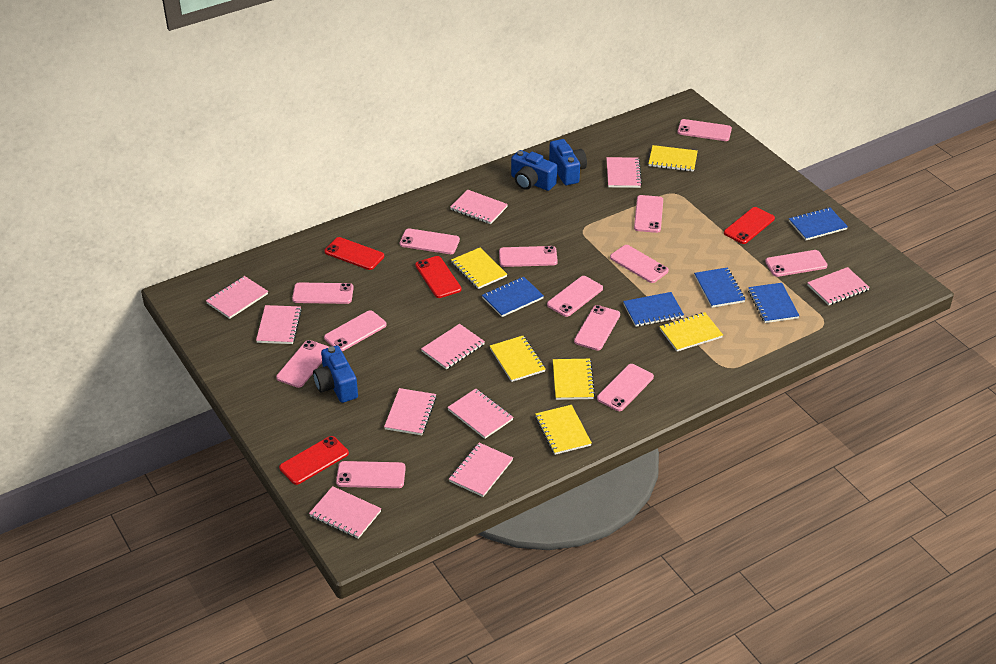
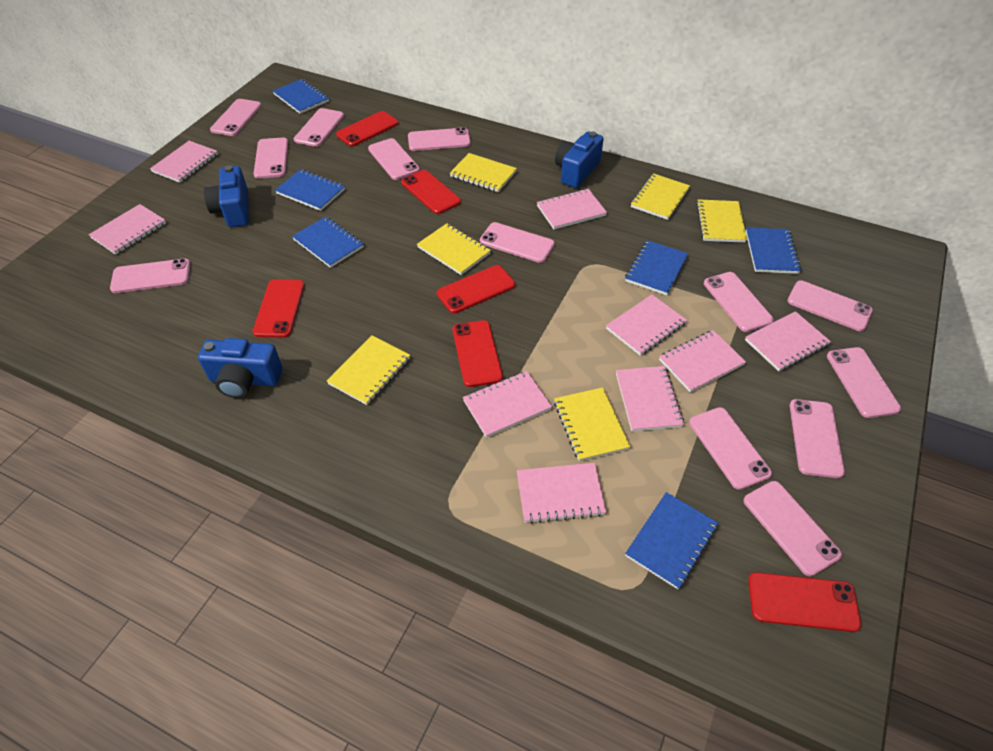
blue notebook: 5 -> 6
pink notebook: 10 -> 9
red phone: 4 -> 6

